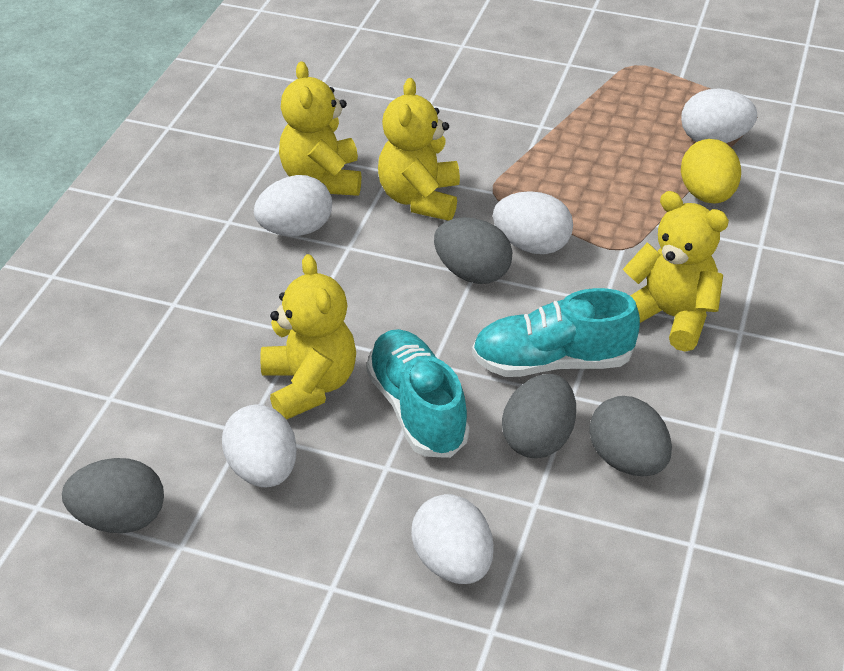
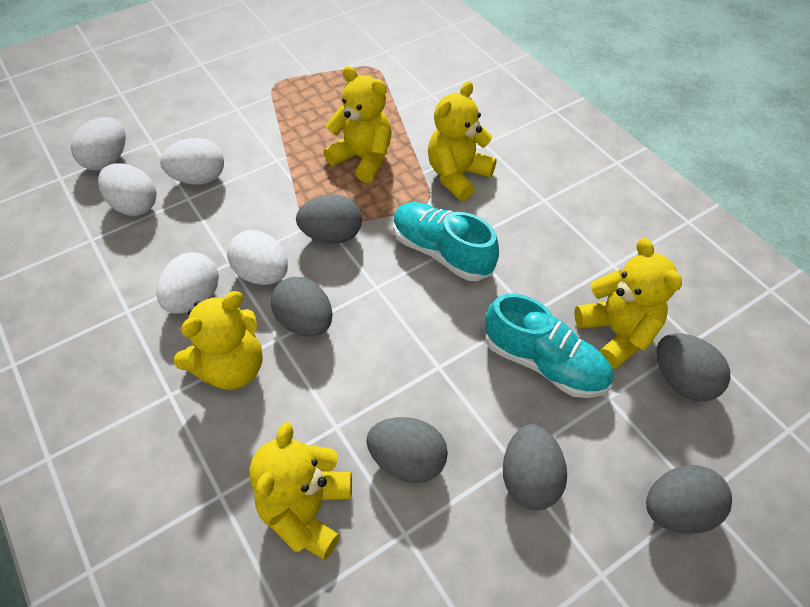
grey egg: 4 -> 6
yellow egg: 1 -> 0
yellow teddy bear: 4 -> 5

